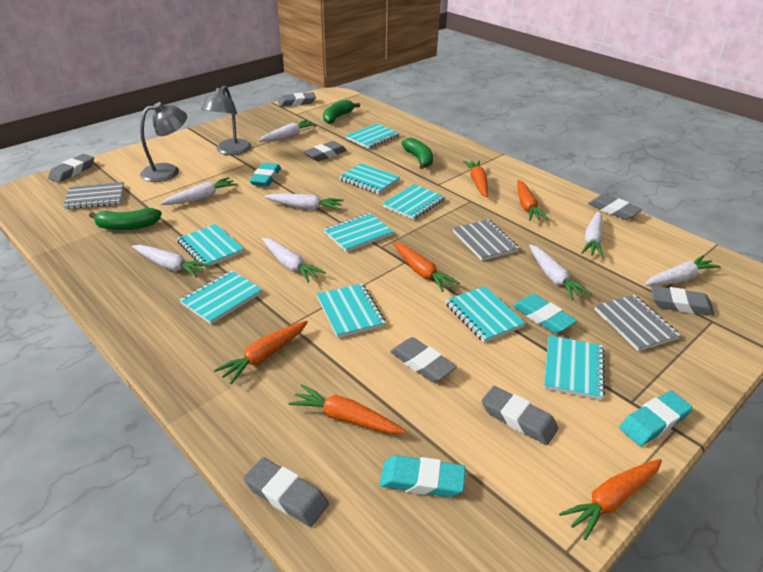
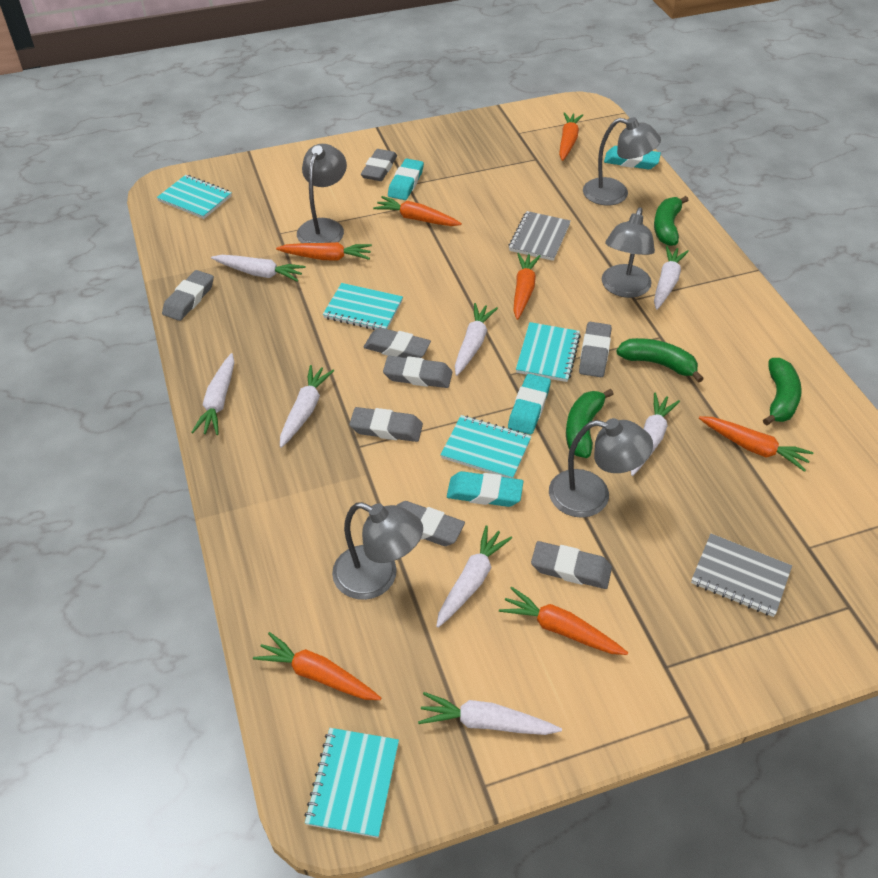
green banana: 3 -> 4
grey lamp: 2 -> 5
grey notebook: 3 -> 2
orange carrot: 6 -> 7
turquoise notebook: 9 -> 5

